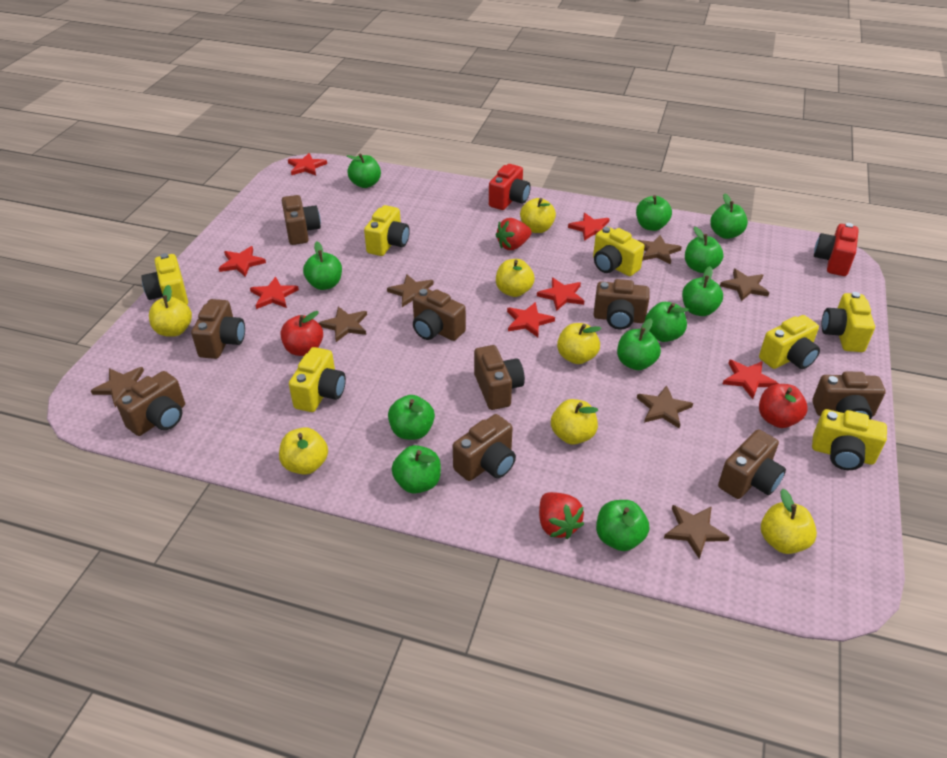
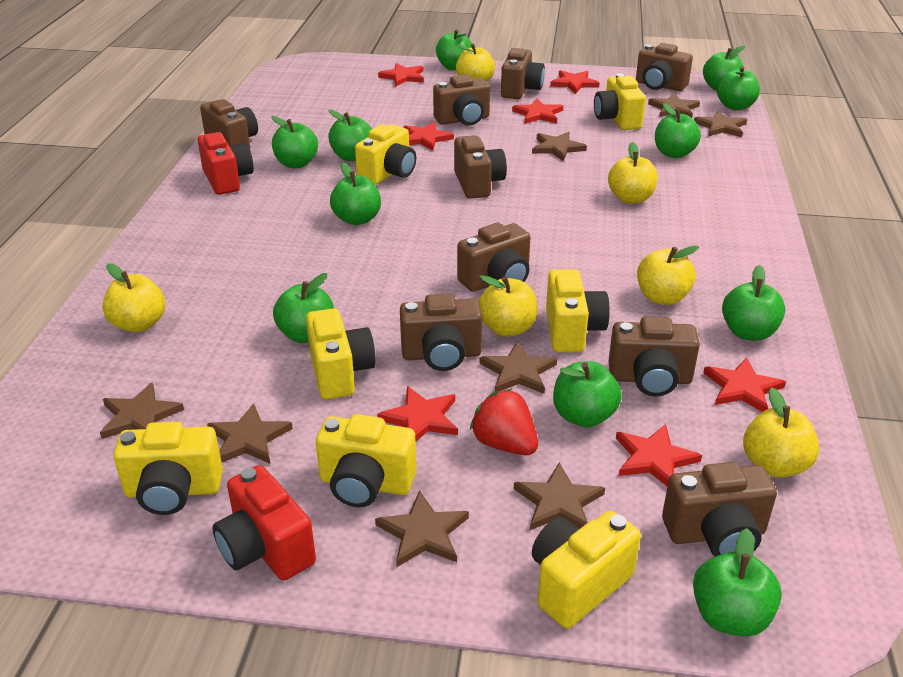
brown star: 7 -> 8
red apple: 2 -> 0
red strawberry: 2 -> 1
yellow apple: 7 -> 6

